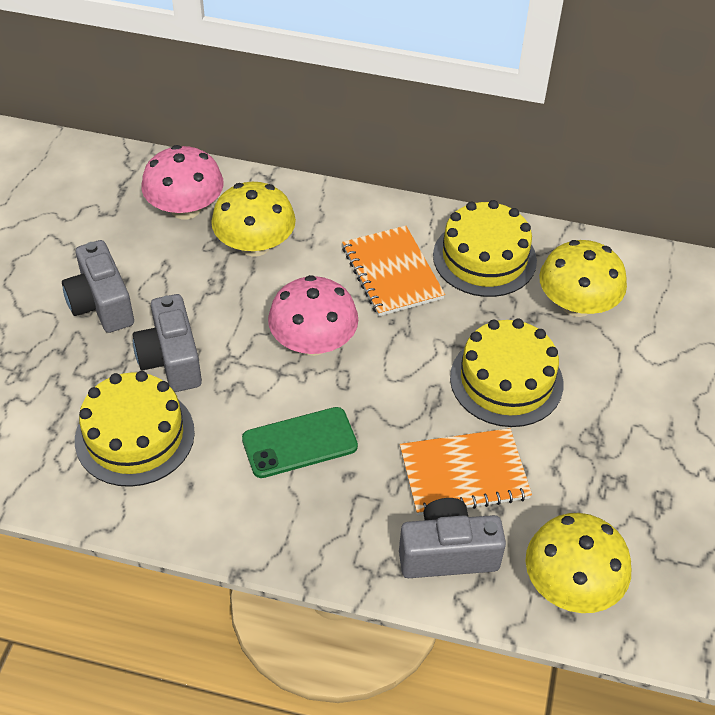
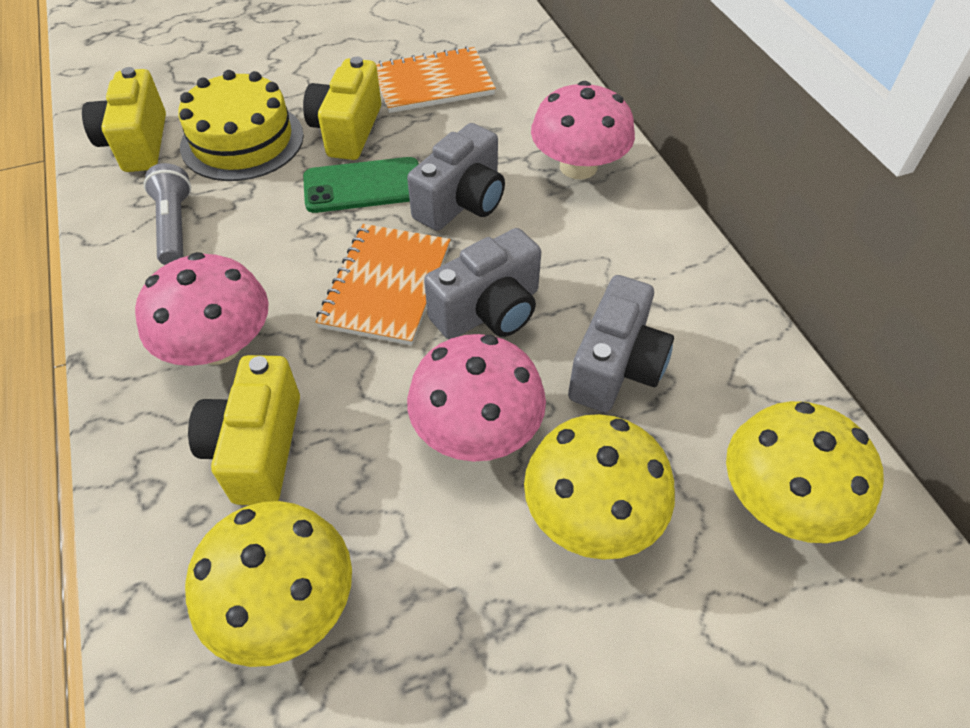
grey flashlight: 0 -> 1
pink mushroom: 2 -> 3
yellow cake: 3 -> 1
yellow camera: 0 -> 3

